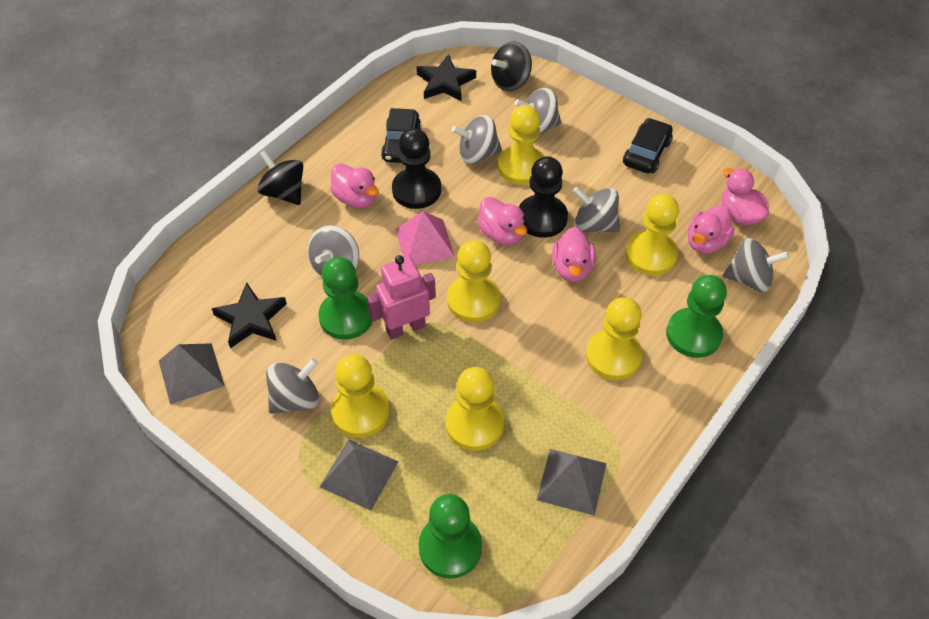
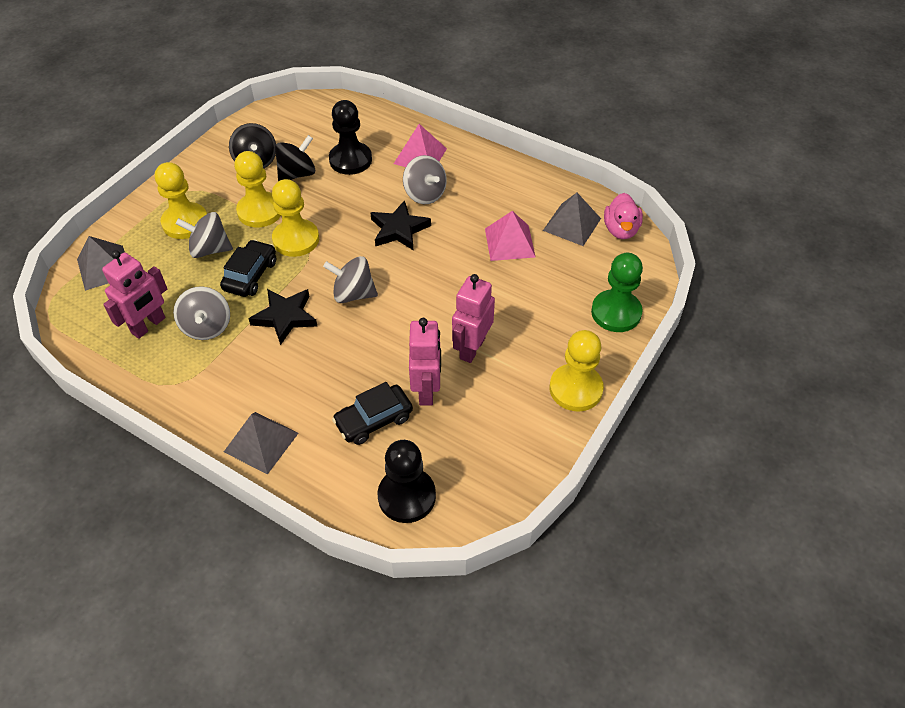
green pawn: 3 -> 1
grey spinning top: 6 -> 4
pink duck: 5 -> 1
pink pyramid: 1 -> 2
pink robot: 1 -> 3
yellow pawn: 6 -> 4

